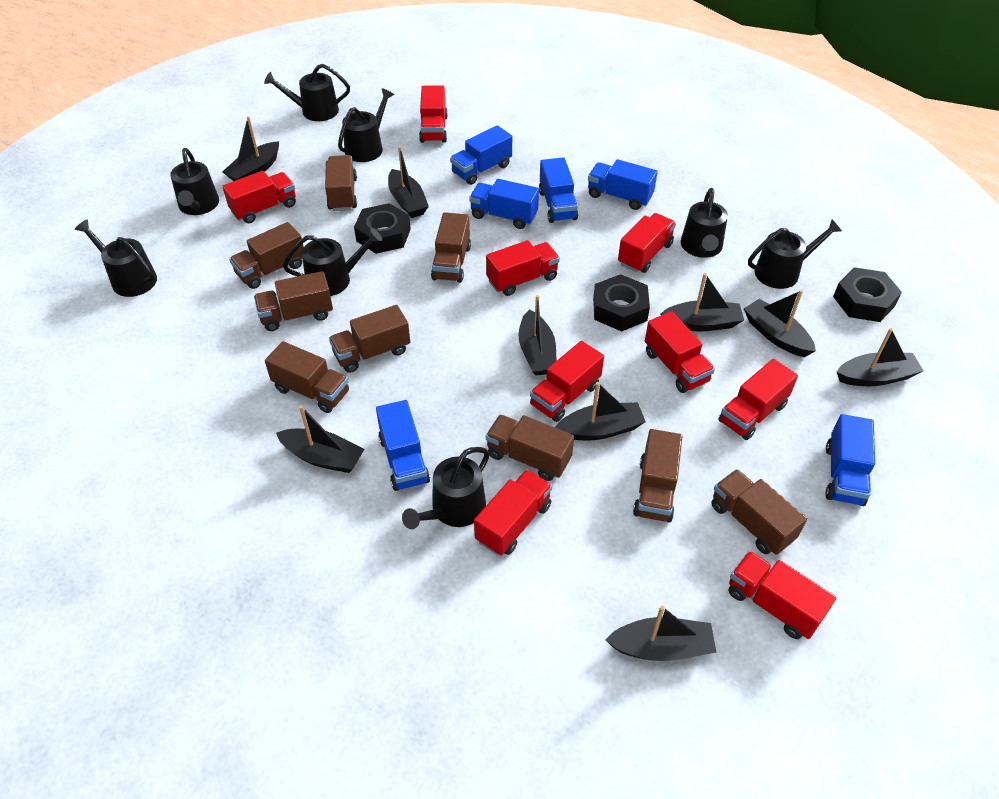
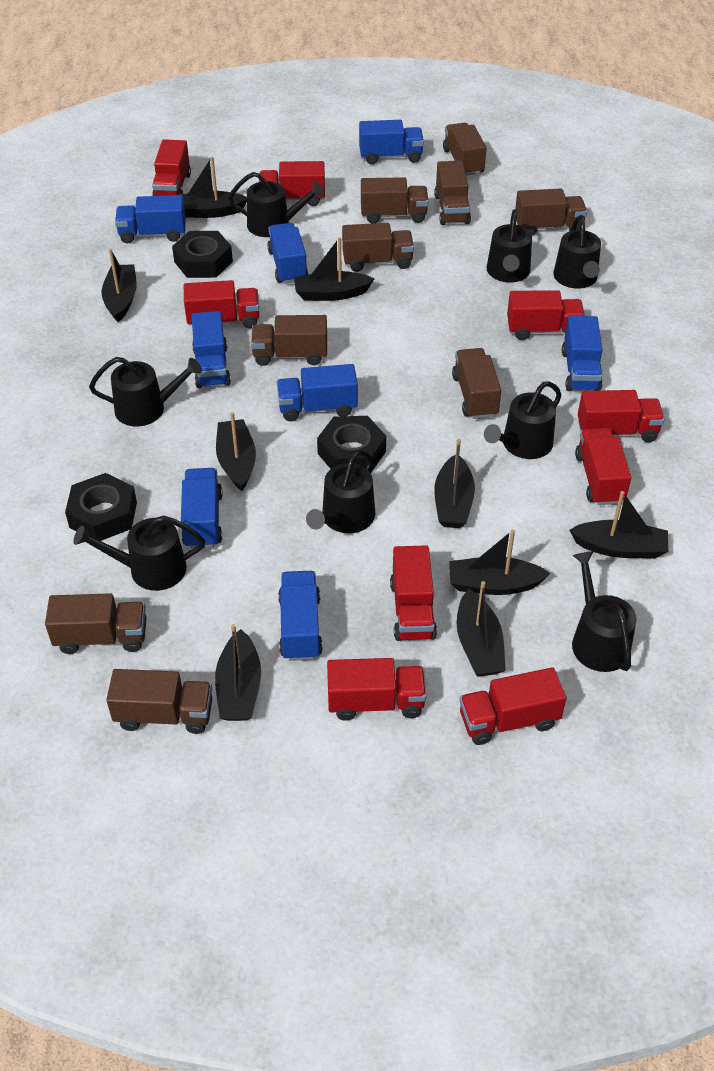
blue truck: 6 -> 8

